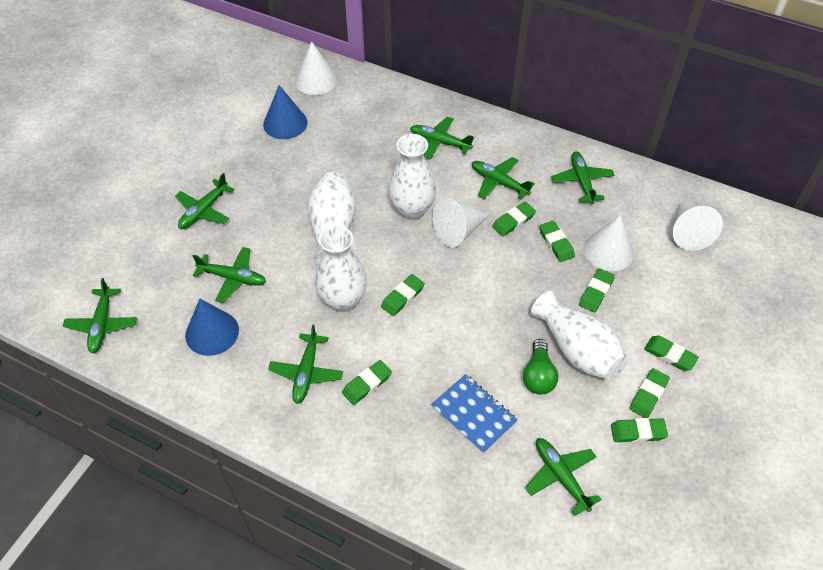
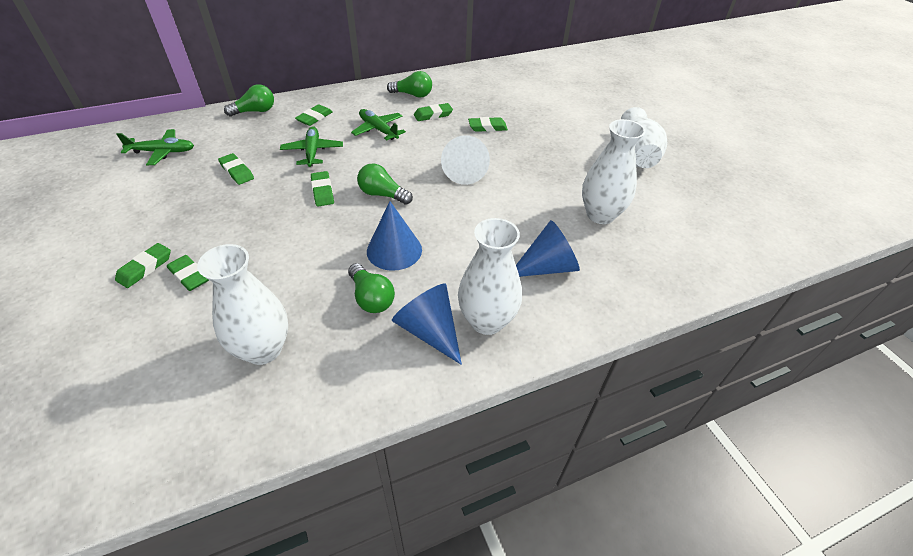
blue cone: 2 -> 3
blue notebook: 1 -> 0
green eraser: 8 -> 7
green light bulb: 1 -> 4
green plane: 8 -> 3
white cone: 4 -> 1

